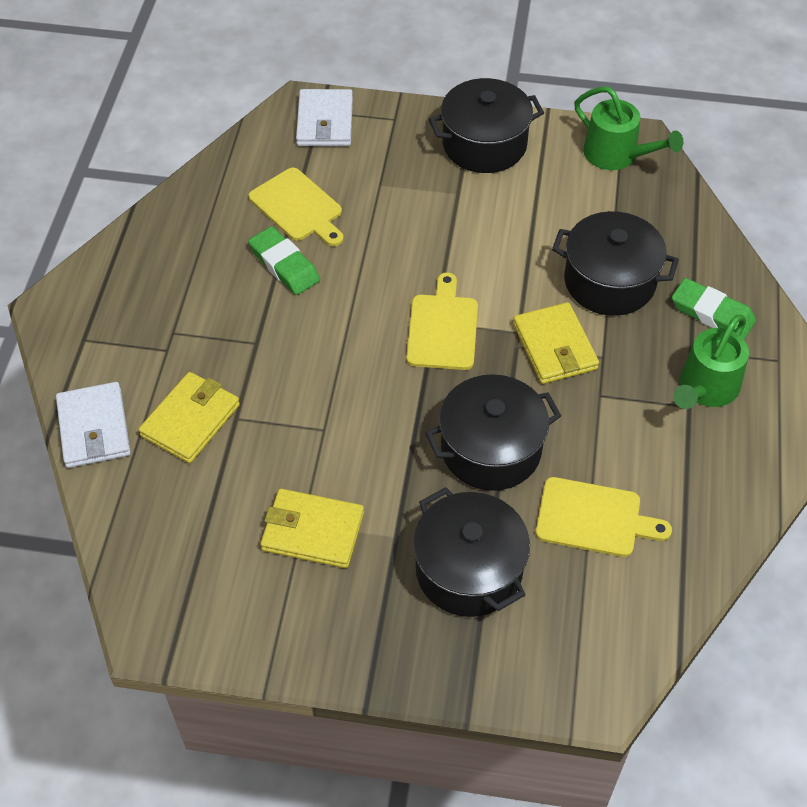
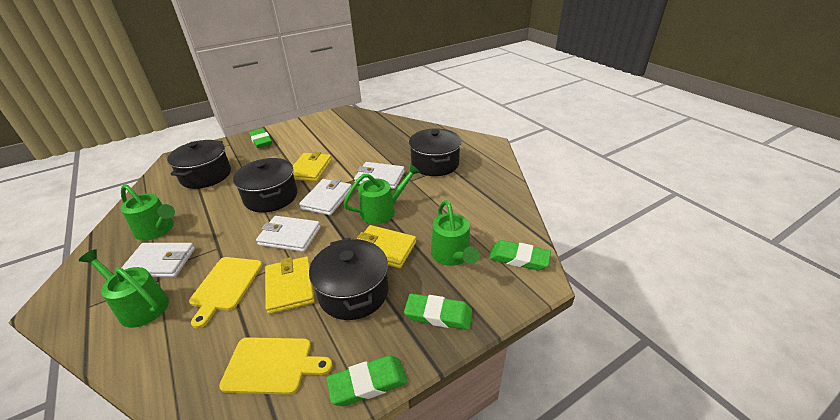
green eraser: 2 -> 4
green watering can: 2 -> 4
white wallet: 2 -> 4
yellow cutting board: 3 -> 2

